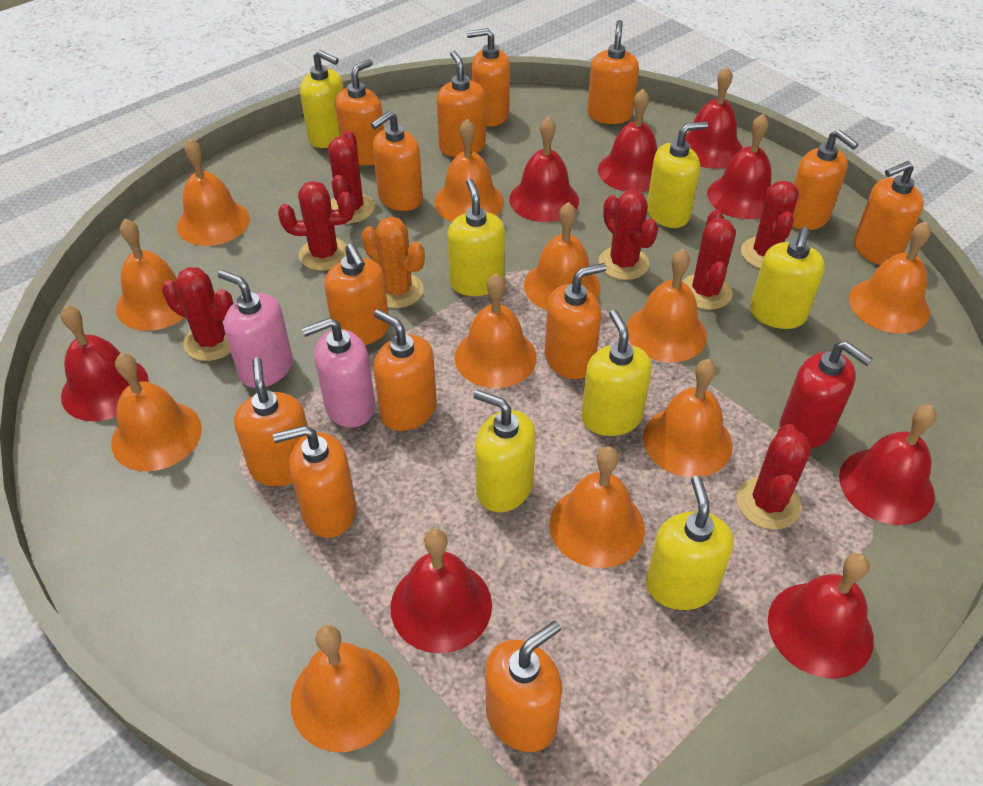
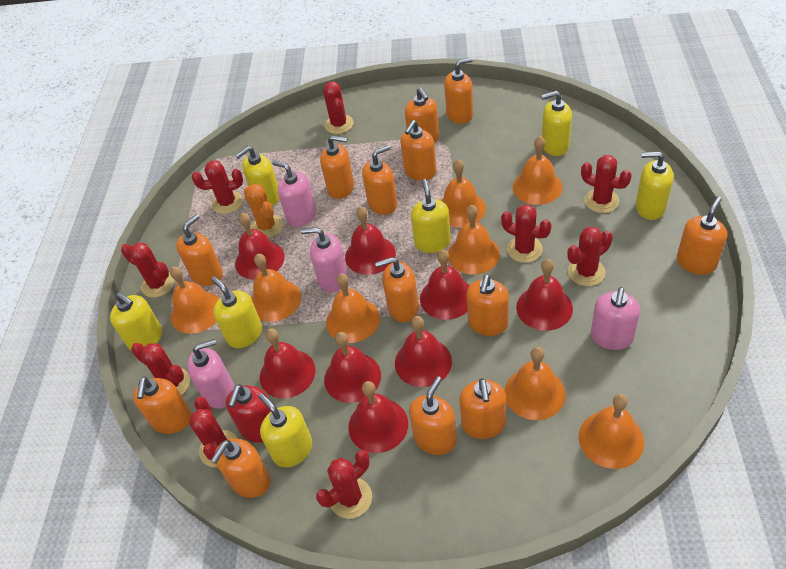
orange bell: 11 -> 8
pink soap dispenser: 2 -> 4
red cactus: 7 -> 9

